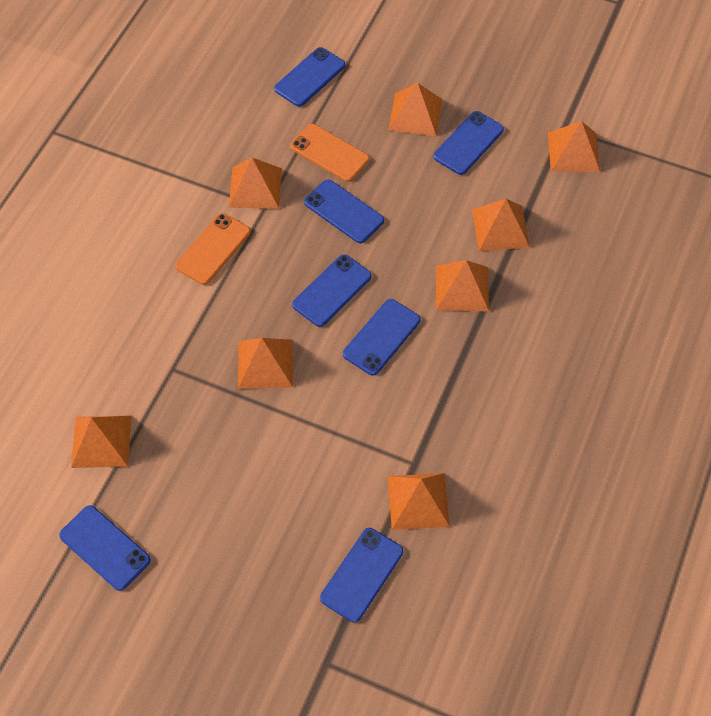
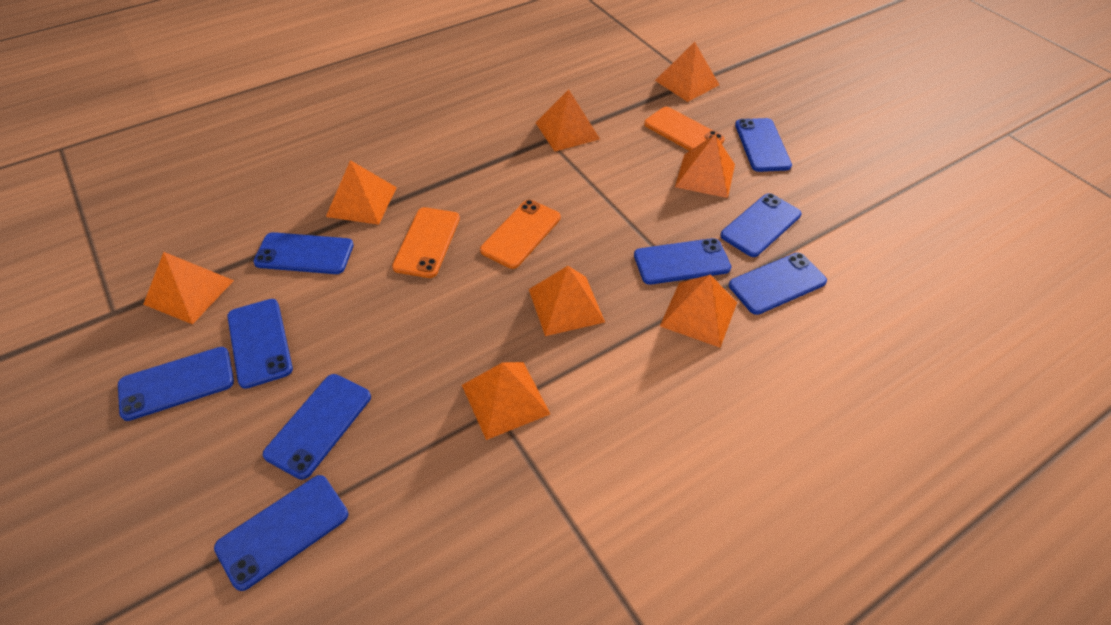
blue phone: 7 -> 9
orange phone: 2 -> 3

